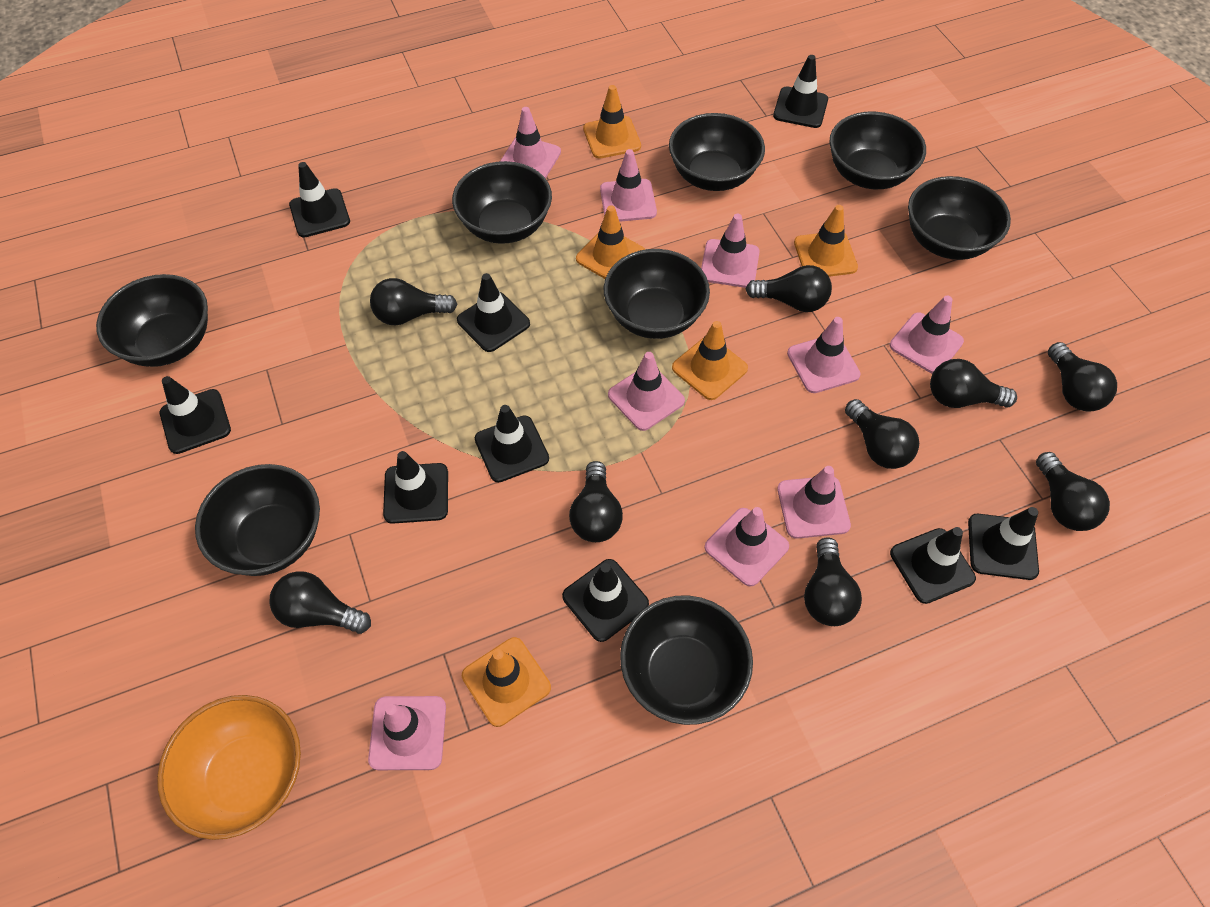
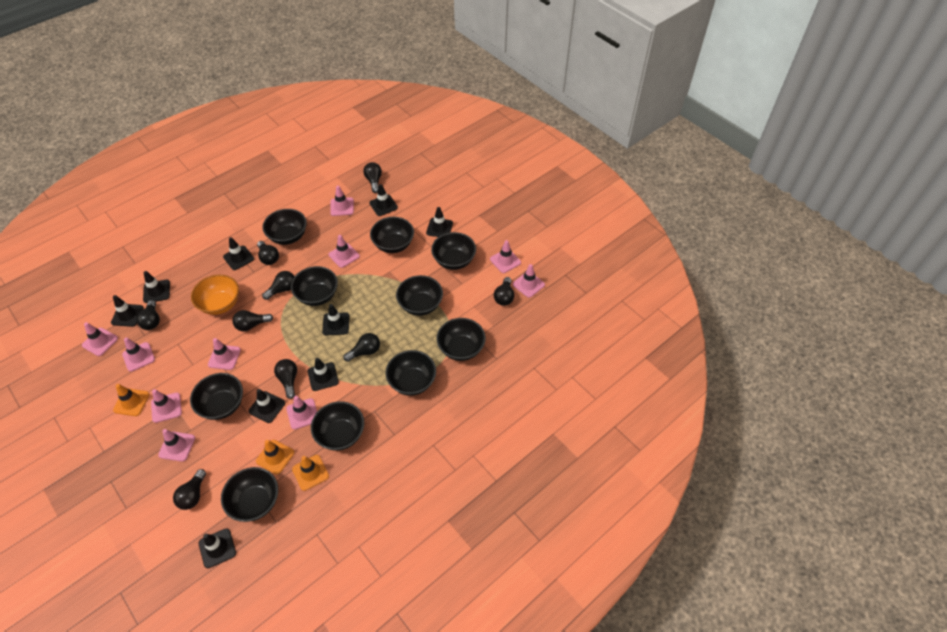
black bowl: 8 -> 10
orange traffic cone: 5 -> 3
pink traffic cone: 9 -> 10

